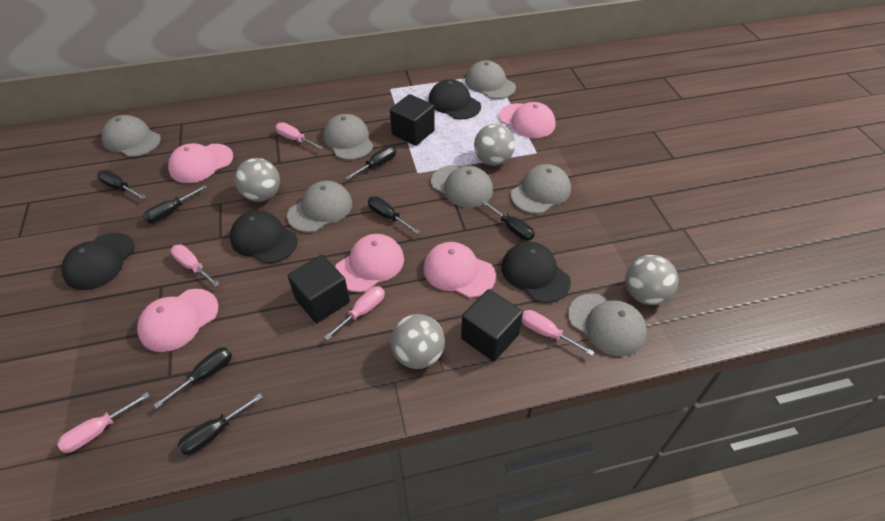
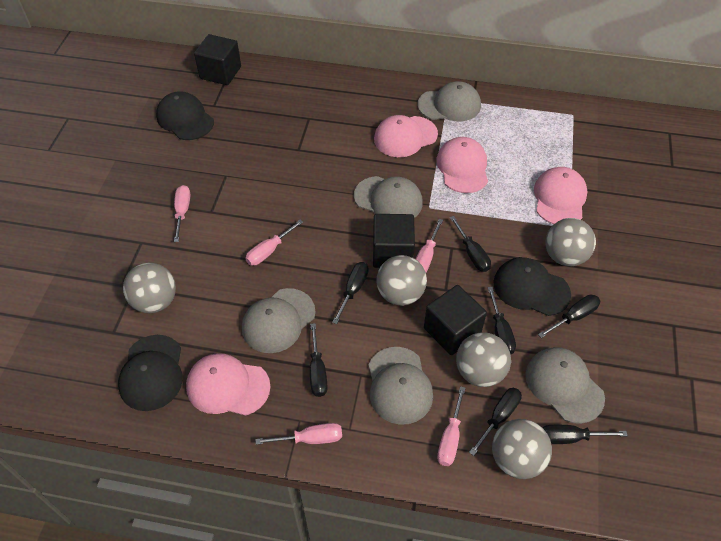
black cap: 4 -> 3
grey ball: 4 -> 5
grey cap: 7 -> 5
pink cap: 5 -> 4

